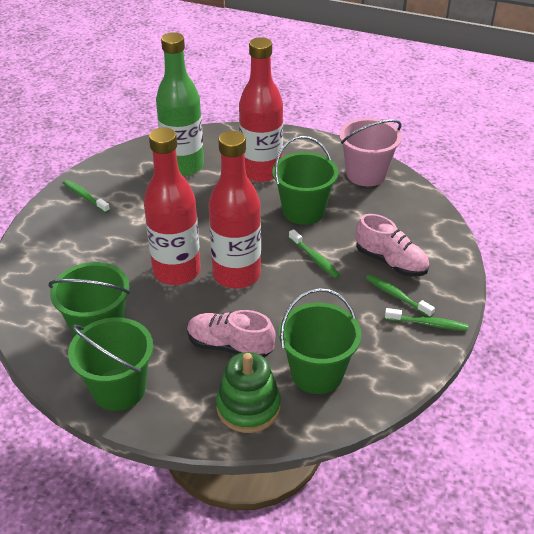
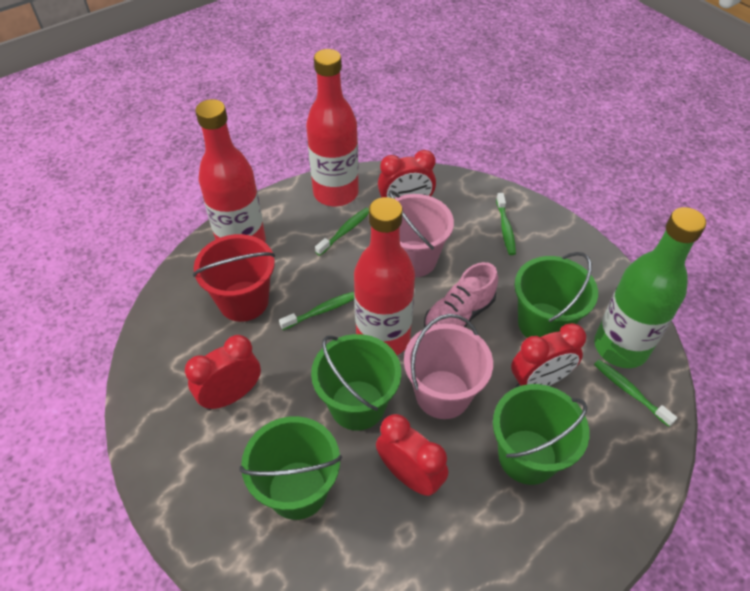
green stacking toy: 1 -> 0
pink bucket: 1 -> 2
pink shoe: 2 -> 1
red bucket: 0 -> 1
red clock: 0 -> 4

